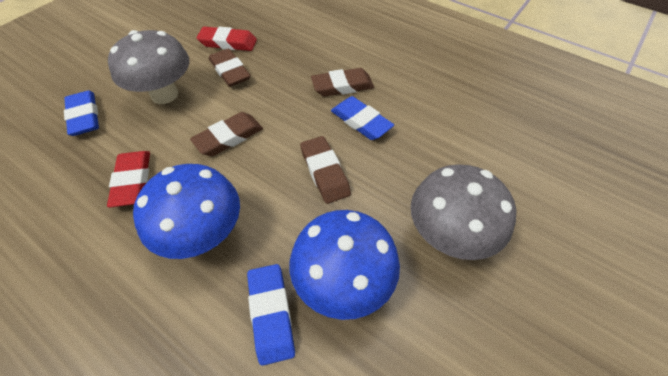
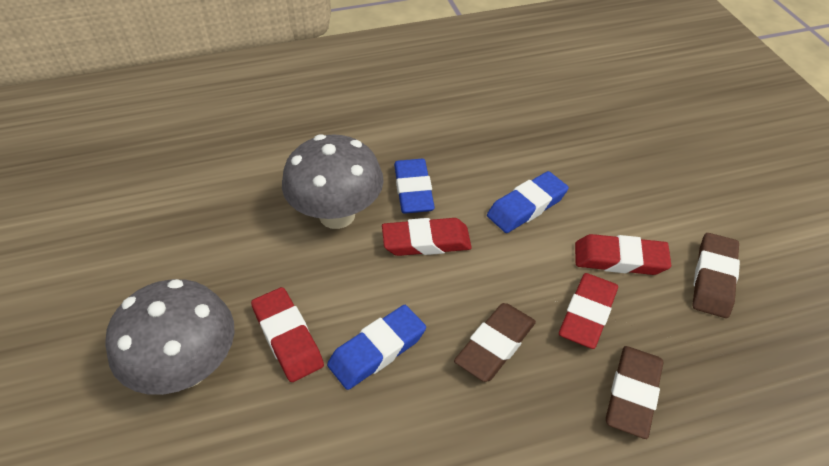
blue mushroom: 2 -> 0
brown eraser: 4 -> 3
red eraser: 2 -> 4

